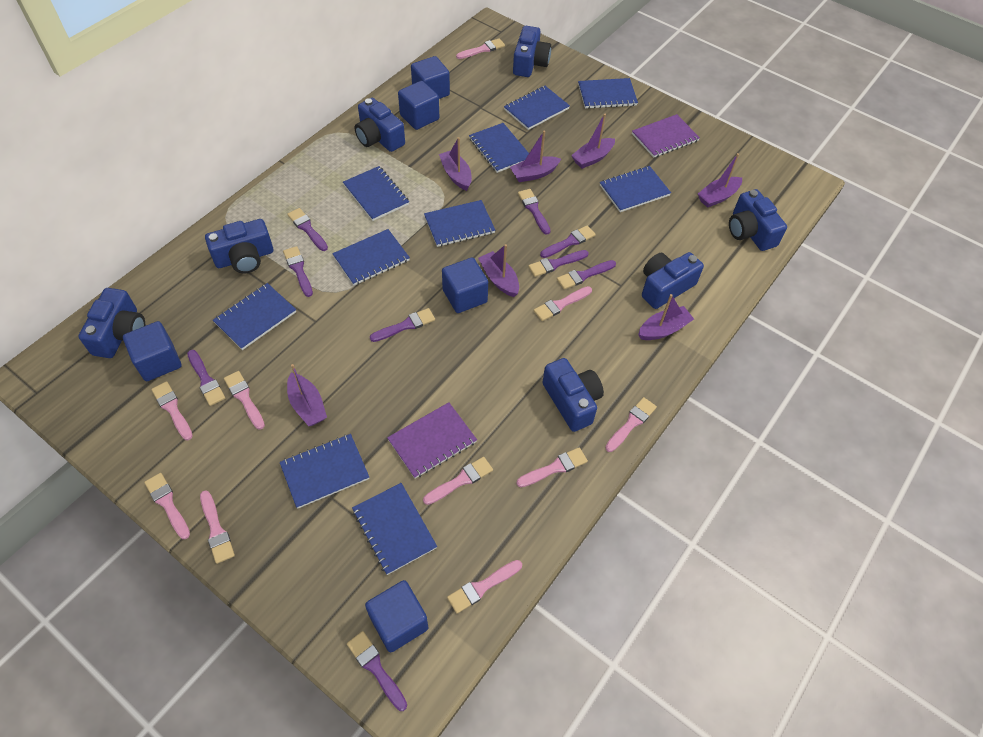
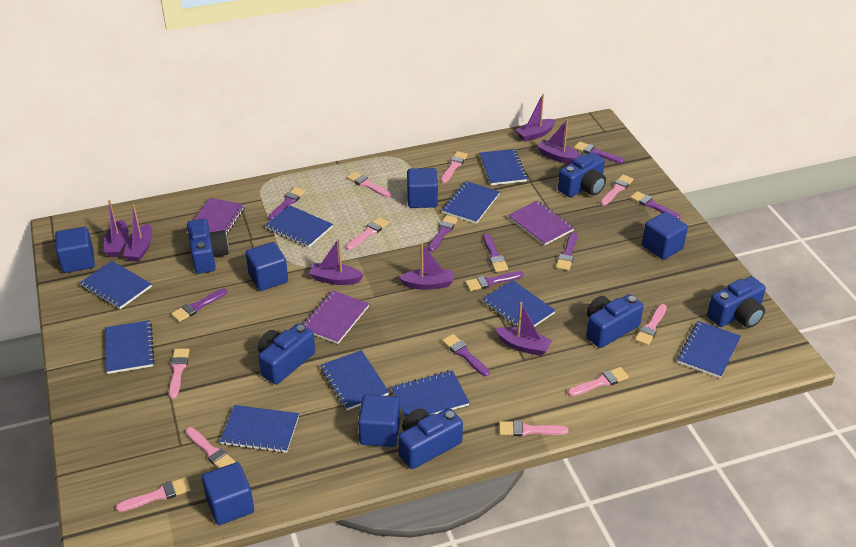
blue camera: 7 -> 6
blue cube: 5 -> 6
purple notebook: 2 -> 3

